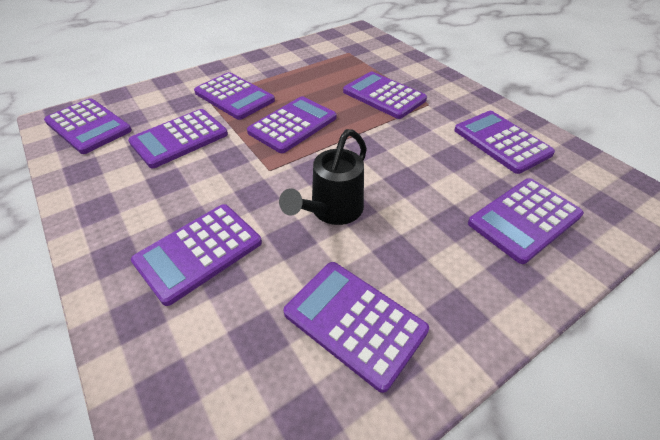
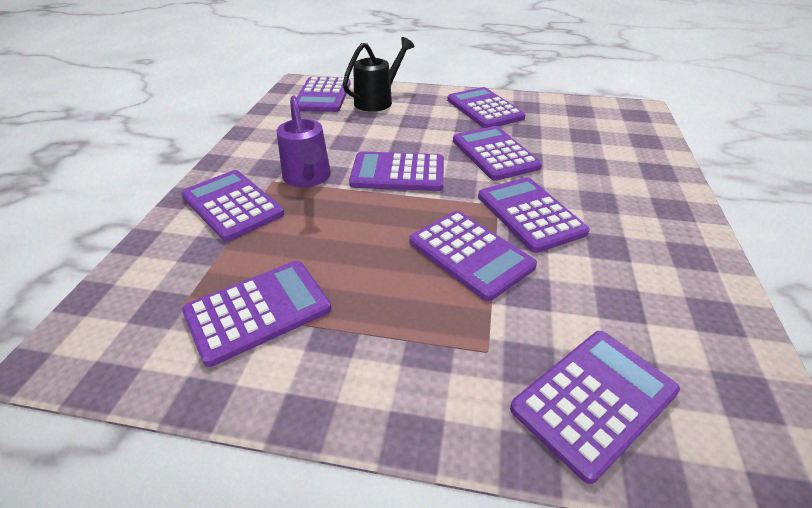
purple watering can: 0 -> 1

